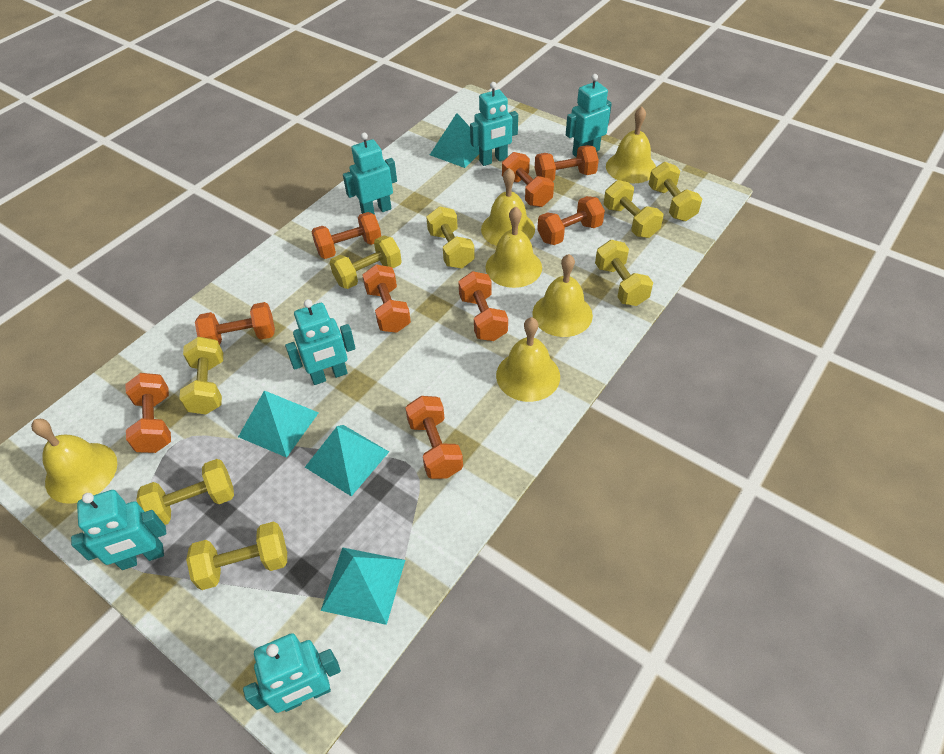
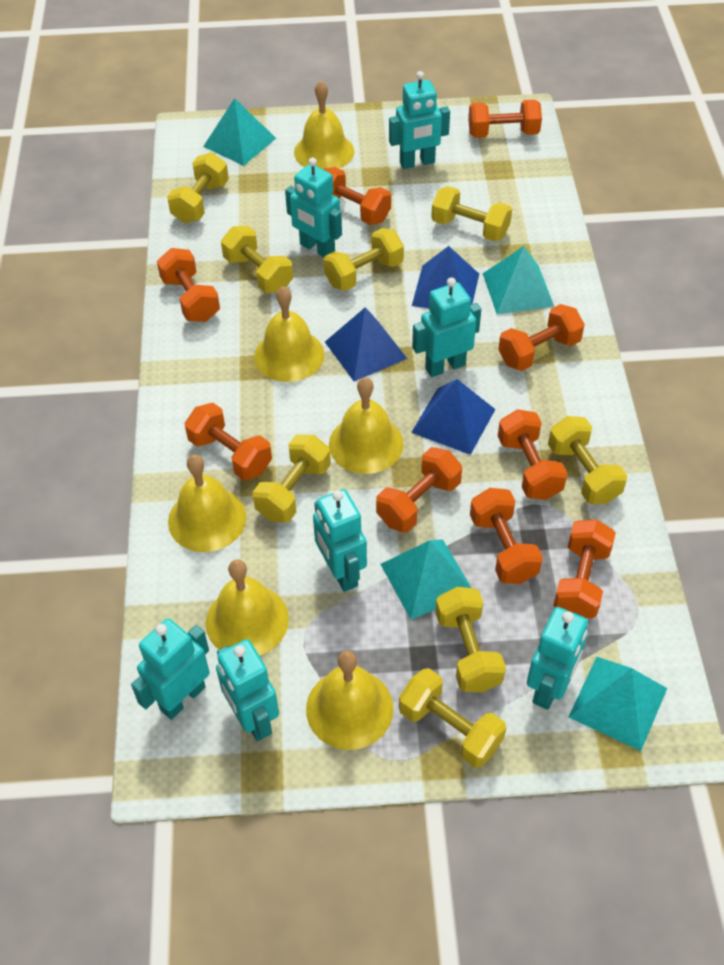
blue pyramid: 0 -> 3
turquoise robot: 6 -> 7

